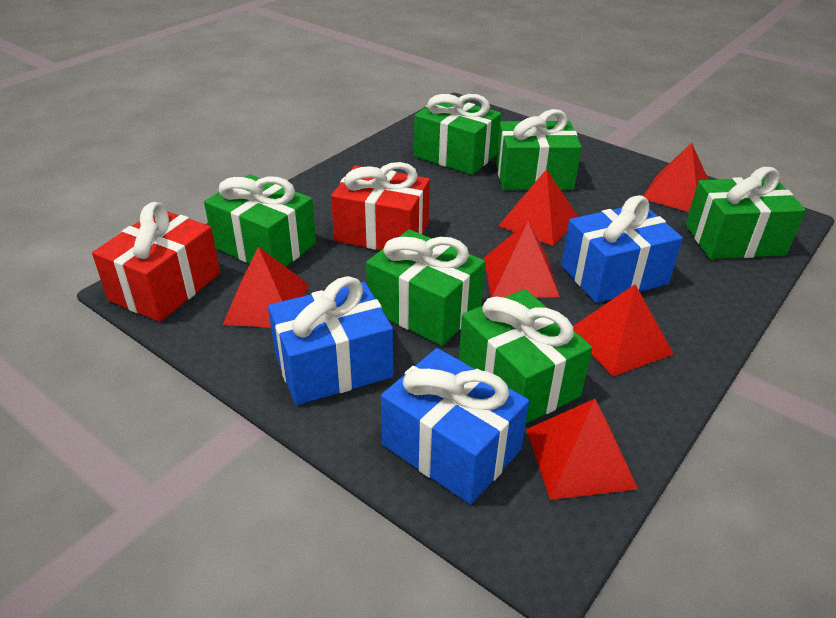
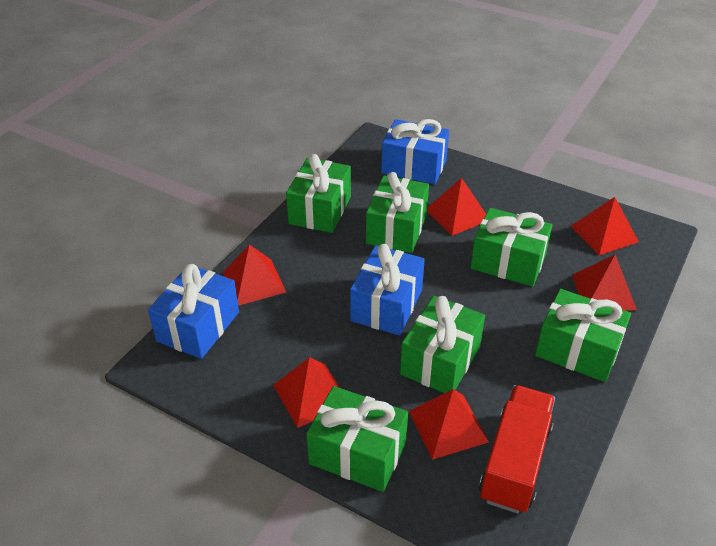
red gift: 2 -> 0
red truck: 0 -> 1

